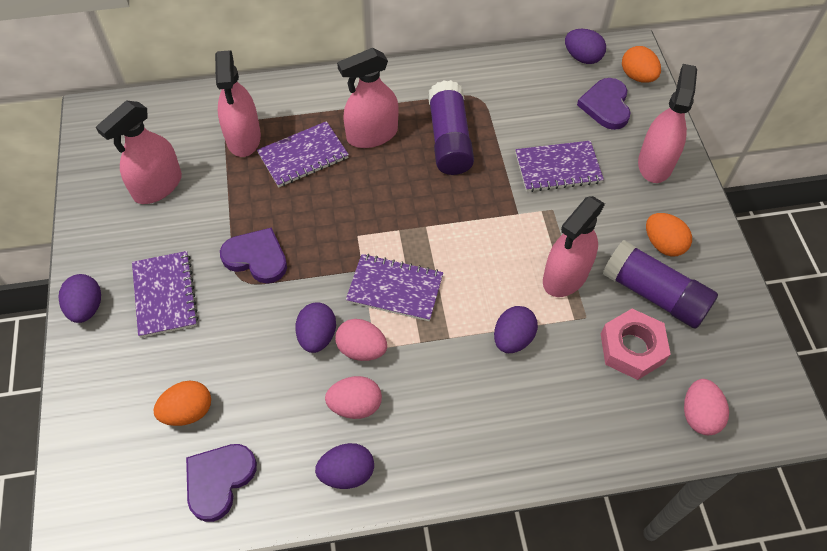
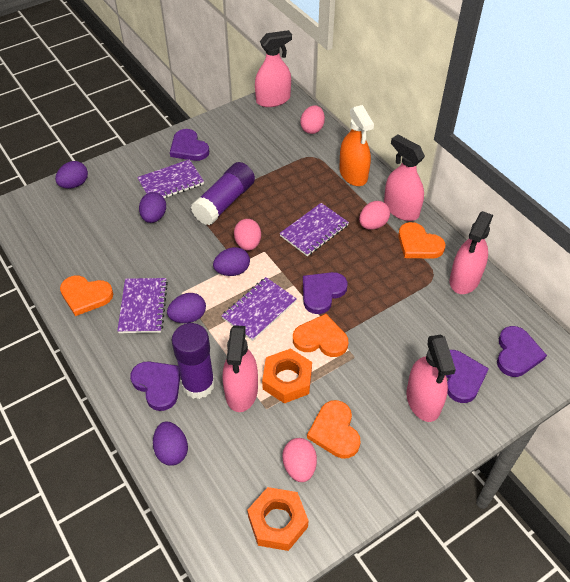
orange egg: 3 -> 0
orange heart: 0 -> 4
orange nut: 0 -> 2
orange spray bottle: 0 -> 1
pink egg: 3 -> 4
pink nut: 1 -> 0
purple heart: 3 -> 5

